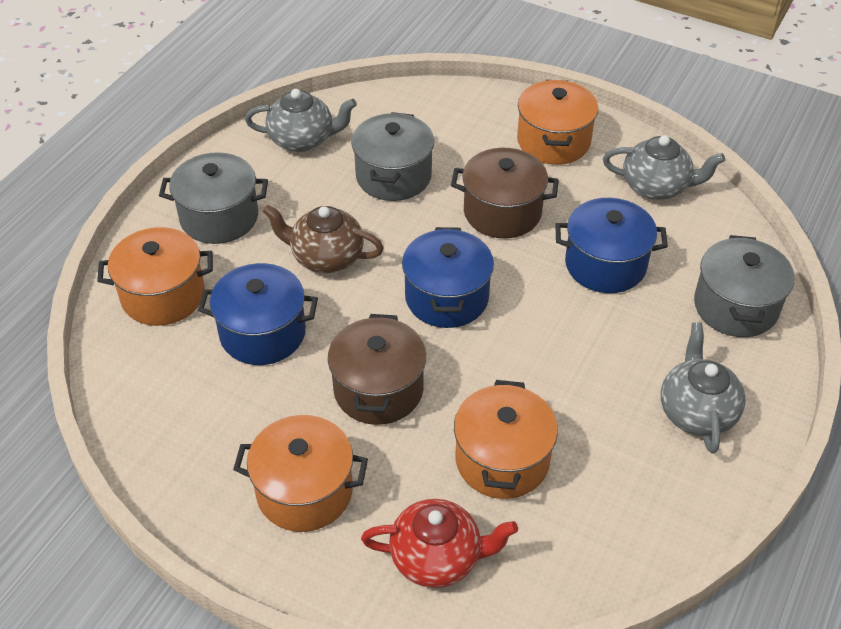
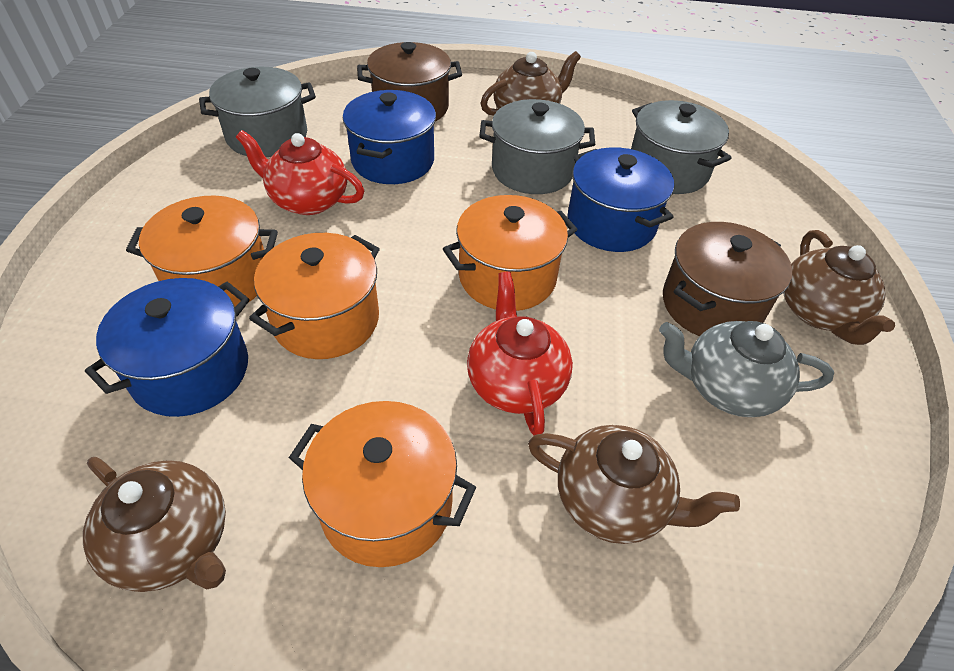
brown teapot: 1 -> 4
grey teapot: 3 -> 1
red teapot: 1 -> 2

